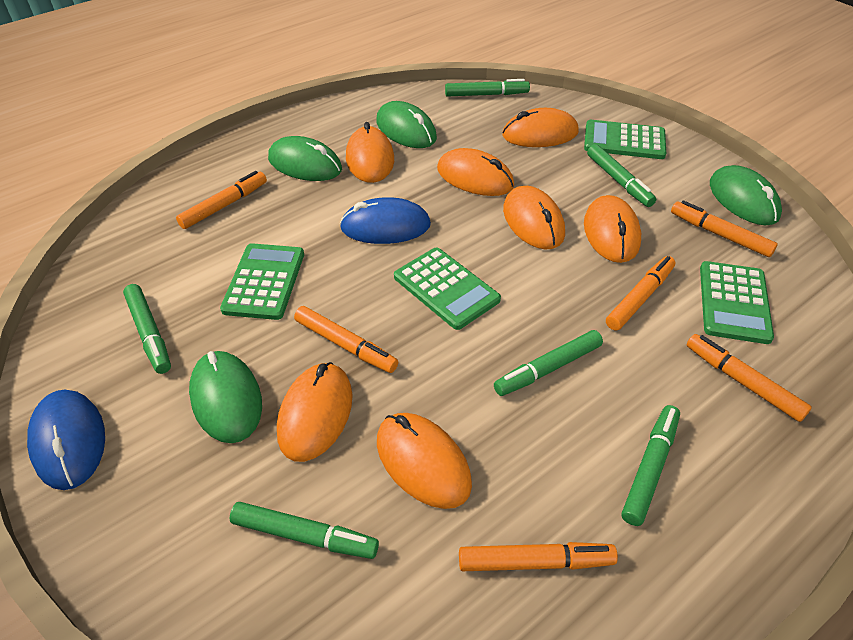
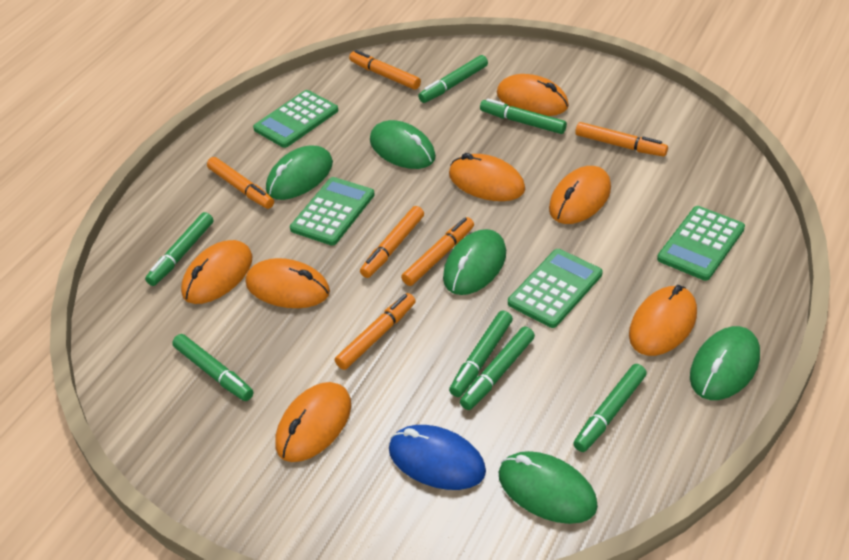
blue mouse: 2 -> 1
green marker: 6 -> 7
green mouse: 4 -> 5

